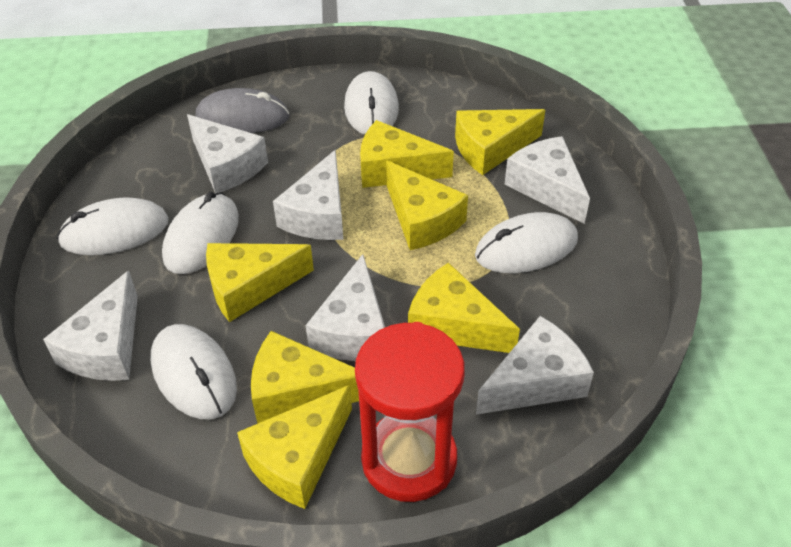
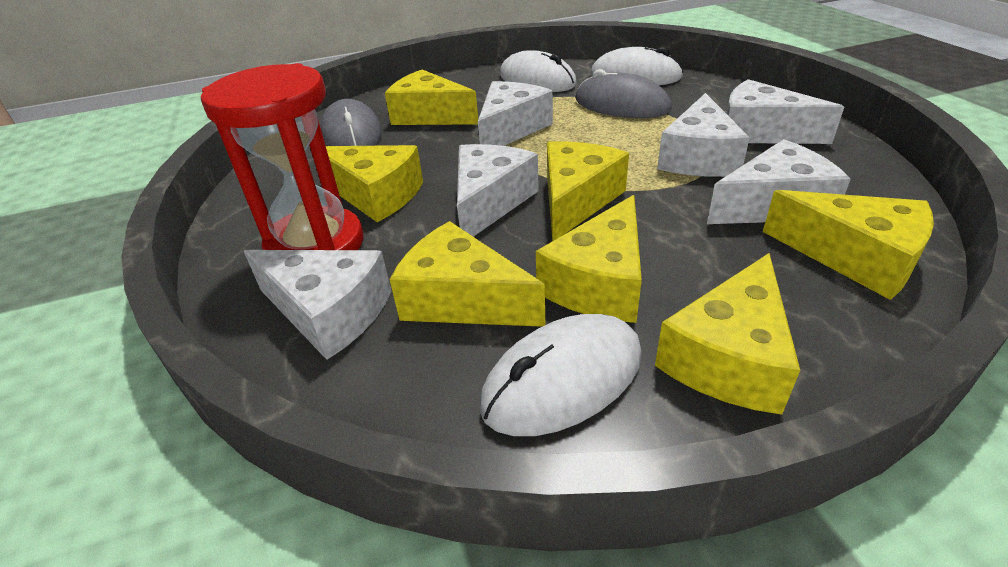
grey mouse: 1 -> 2
white mouse: 5 -> 3

